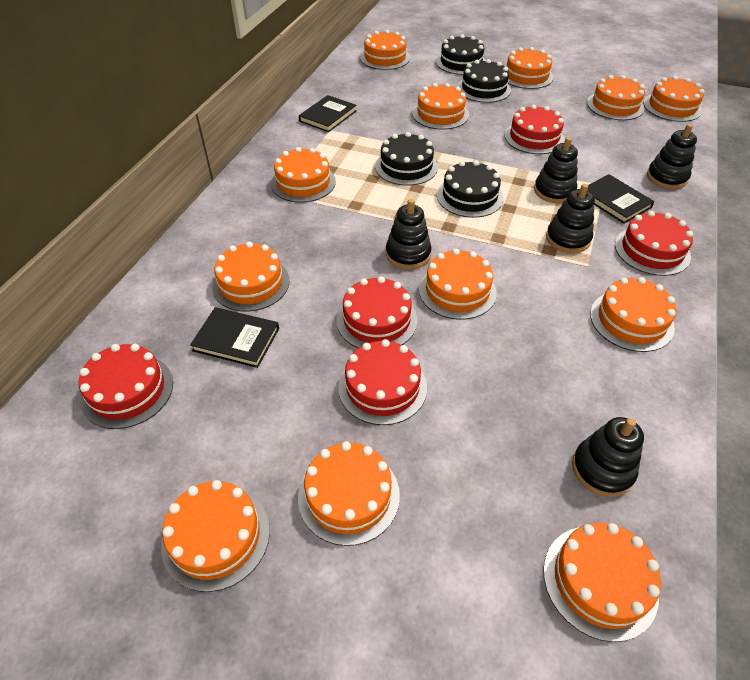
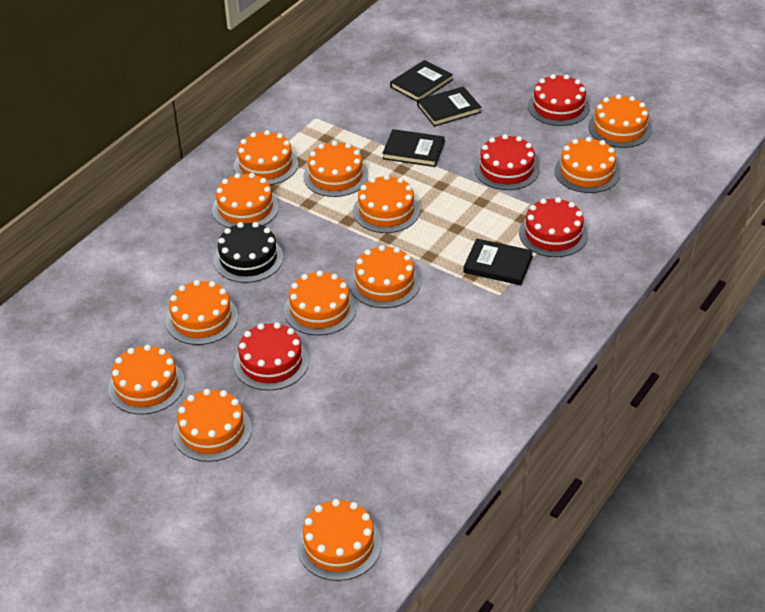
black book: 3 -> 4
black cake: 4 -> 1
black stacking toy: 5 -> 0
red cake: 5 -> 4

